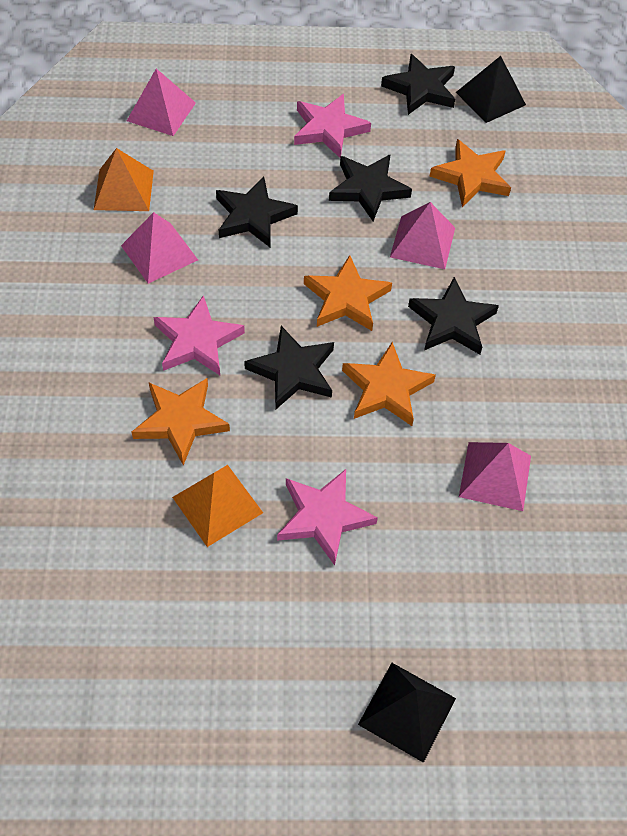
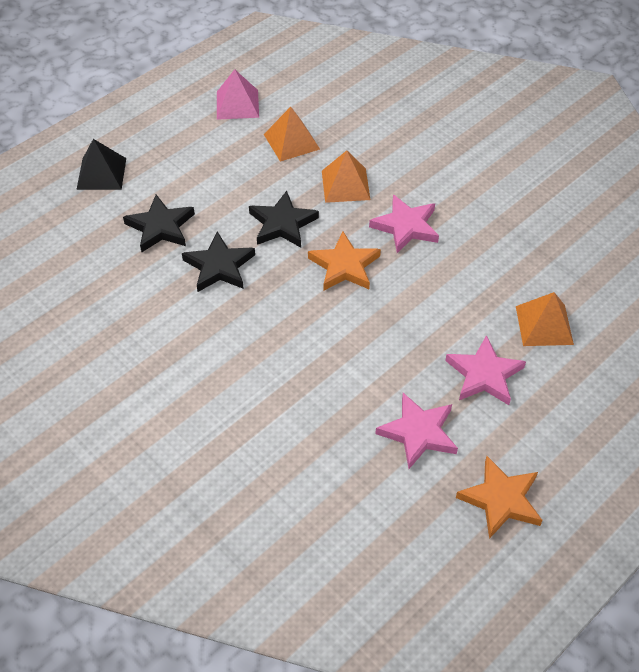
black pyramid: 2 -> 1
black star: 5 -> 3
orange pyramid: 2 -> 3
orange star: 4 -> 2
pink pyramid: 4 -> 1

